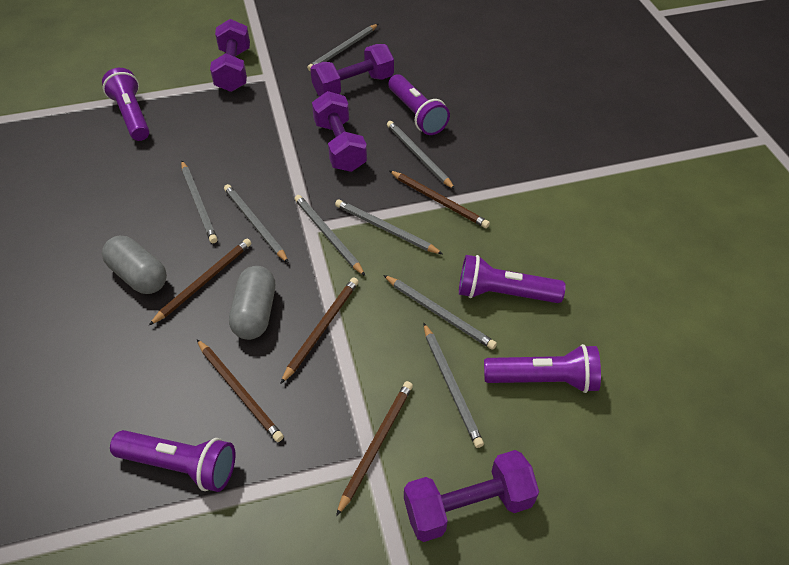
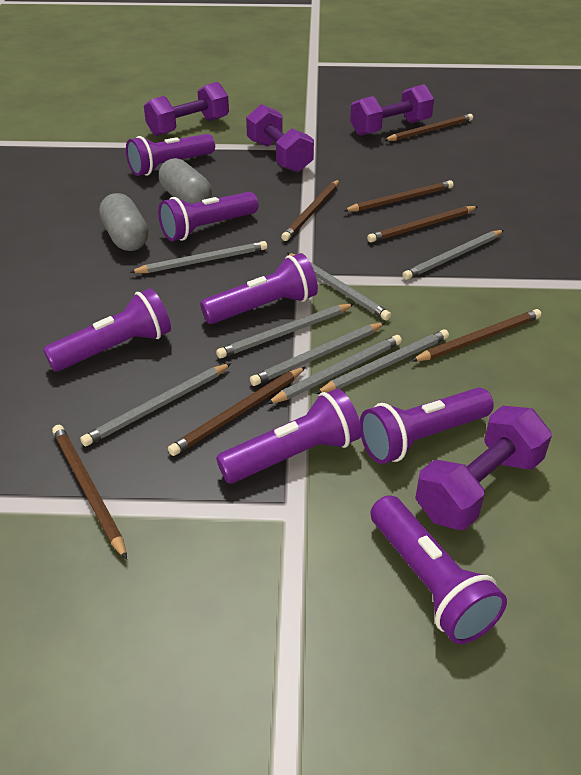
brown pencil: 5 -> 7
purple flashlight: 5 -> 7

